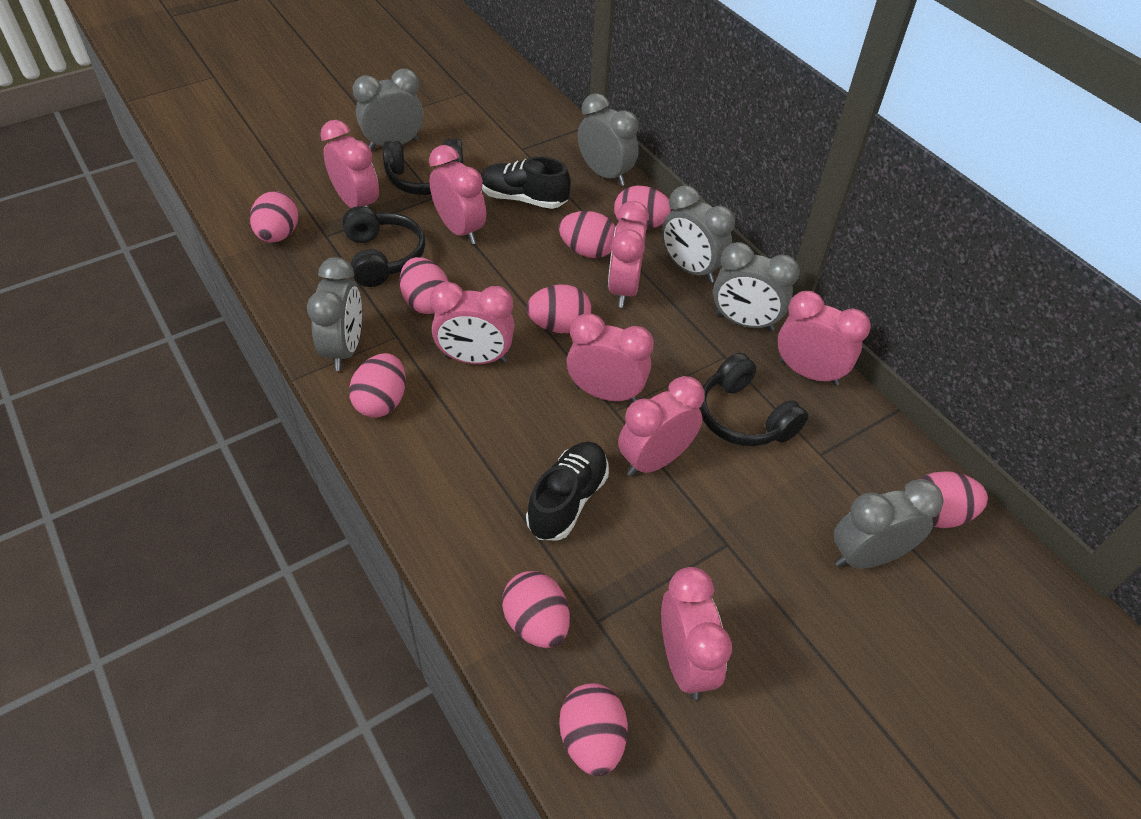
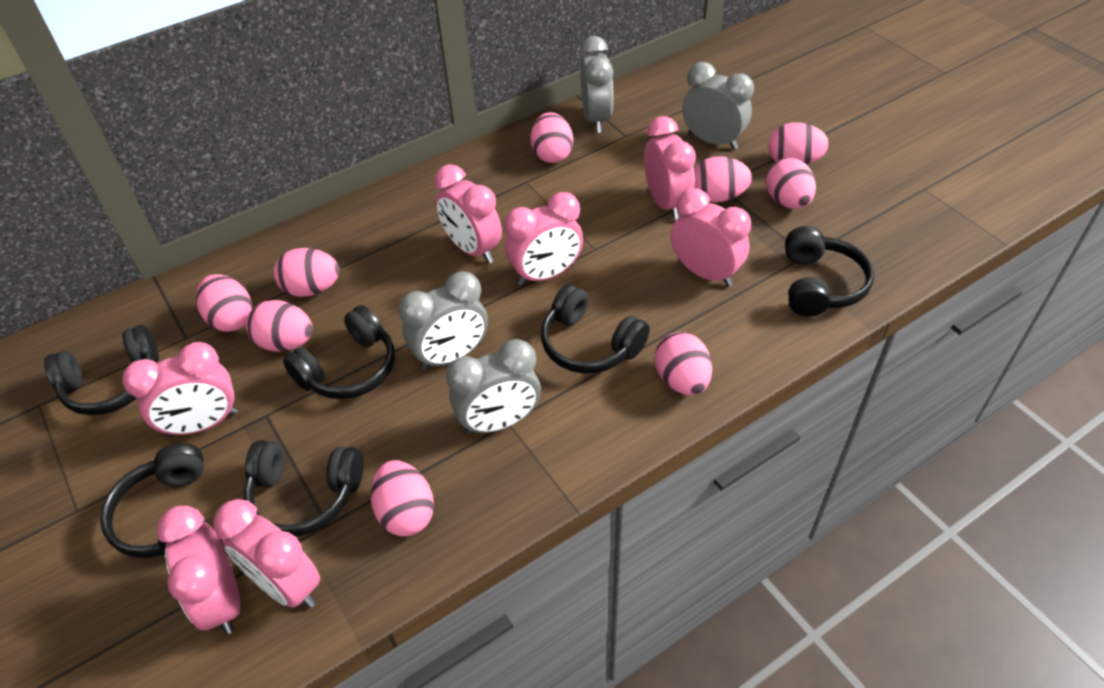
black headphones: 3 -> 6
black shoe: 2 -> 0
grey clock: 6 -> 4
pink clock: 8 -> 7

